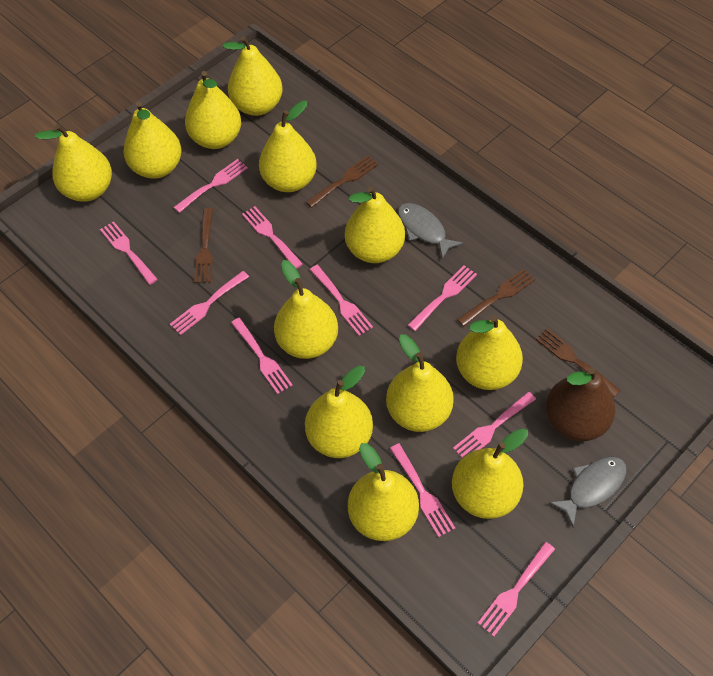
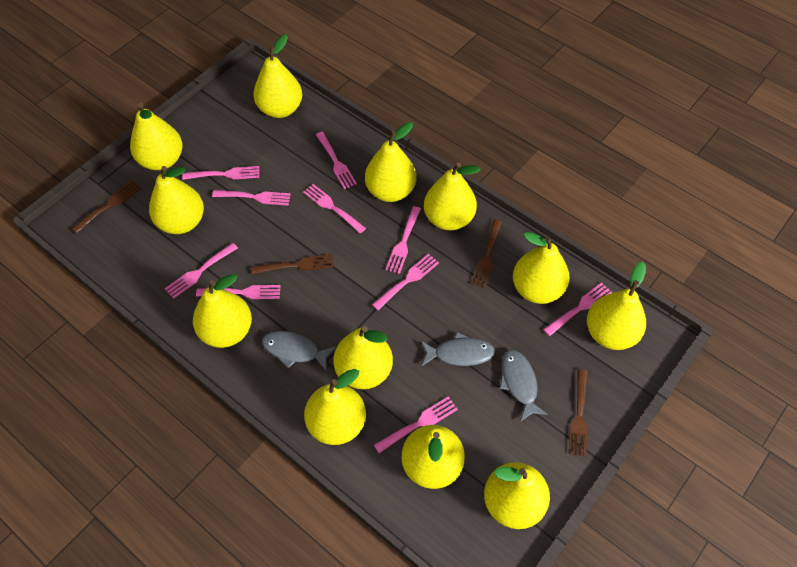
brown pear: 1 -> 0
grey fish: 2 -> 3

